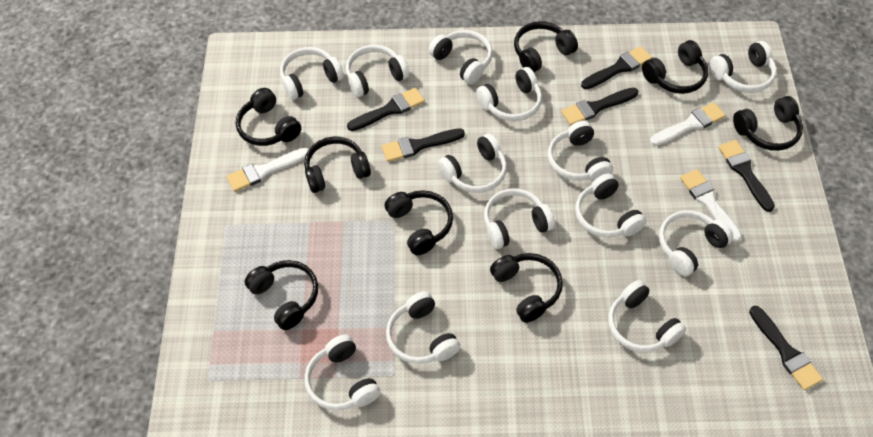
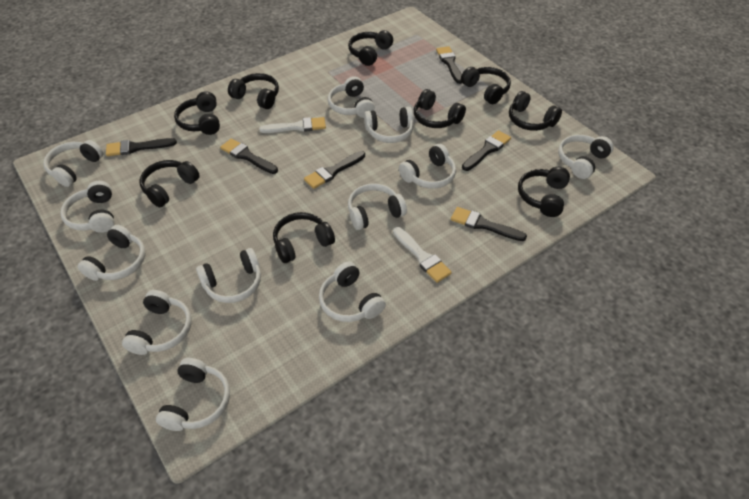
black headphones: 8 -> 9
white brush: 3 -> 2
white headphones: 13 -> 12

